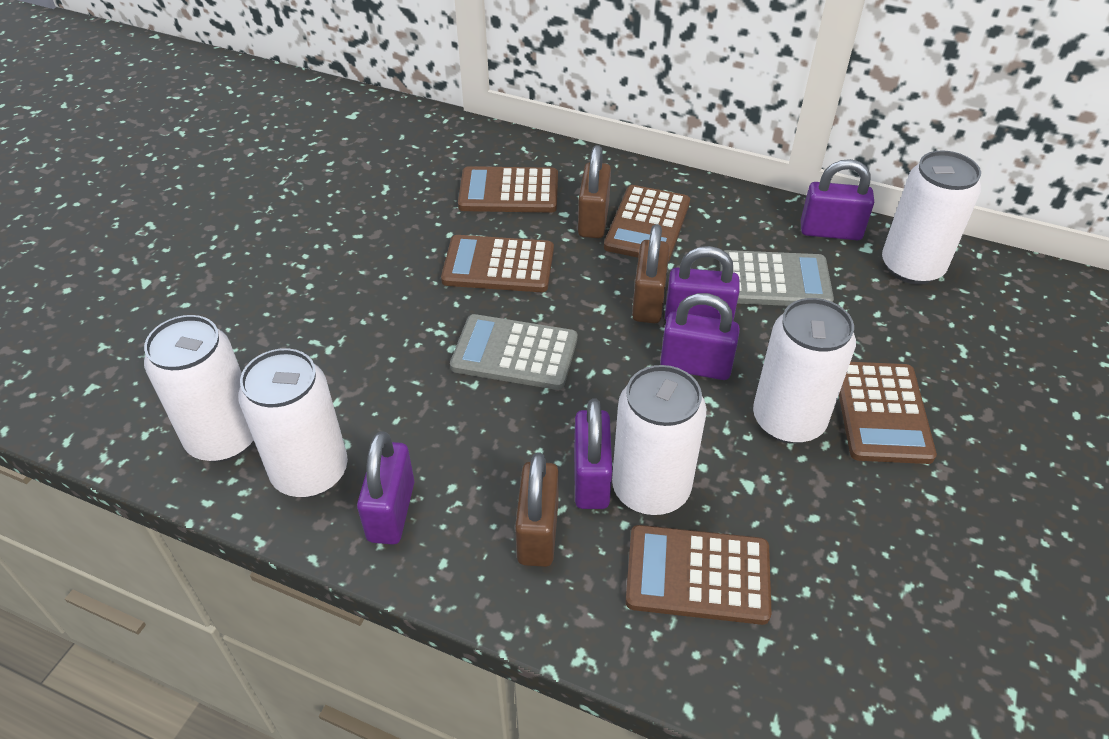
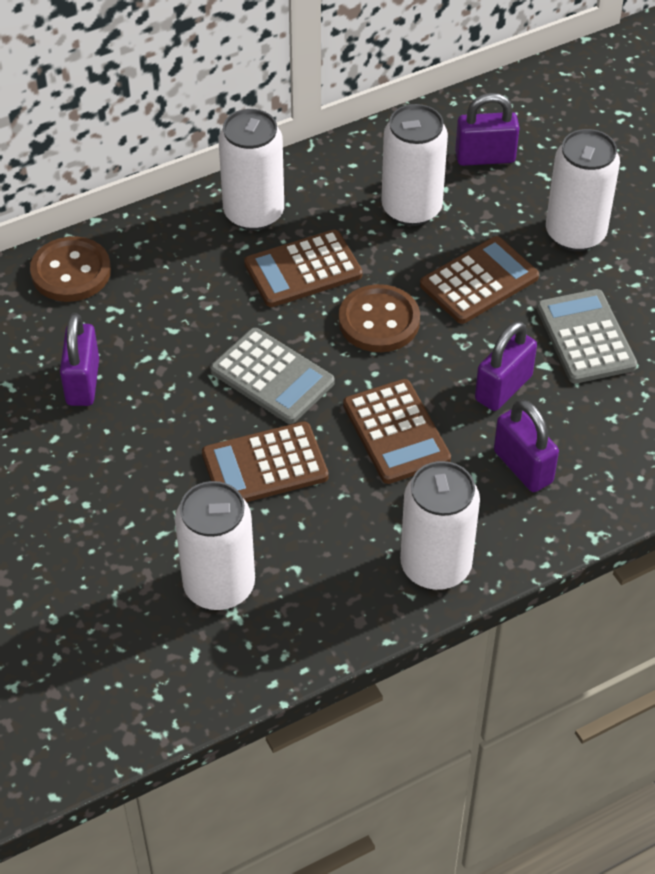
brown button: 0 -> 2
brown calculator: 5 -> 4
brown padlock: 3 -> 0
purple padlock: 5 -> 4

